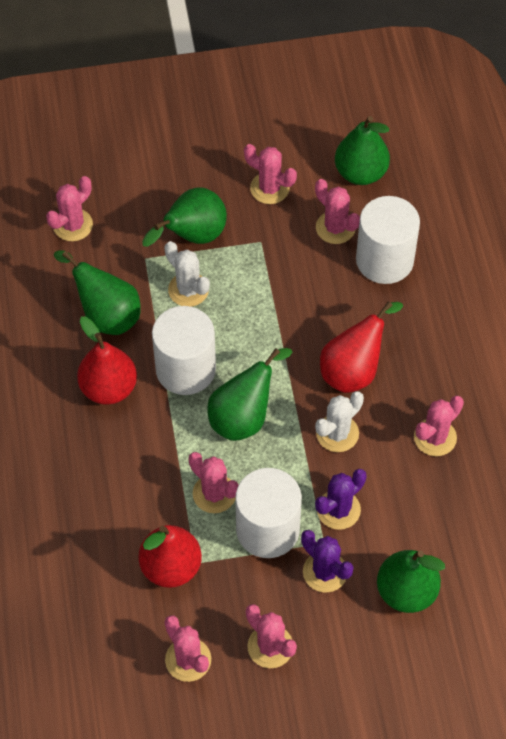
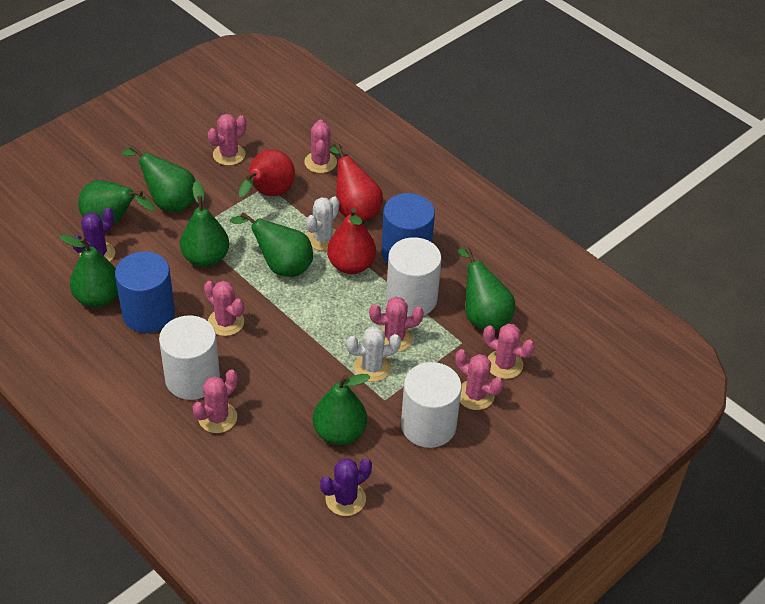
blue cylinder: 0 -> 2
green pear: 5 -> 7

